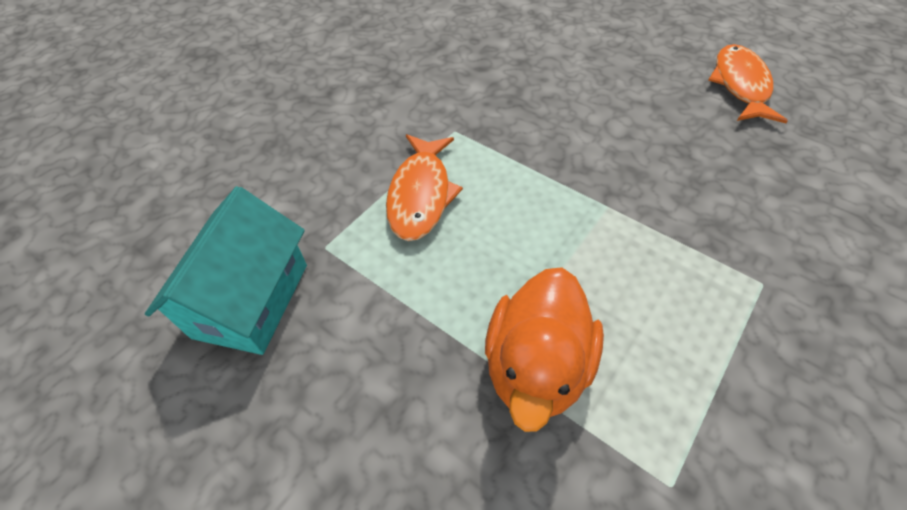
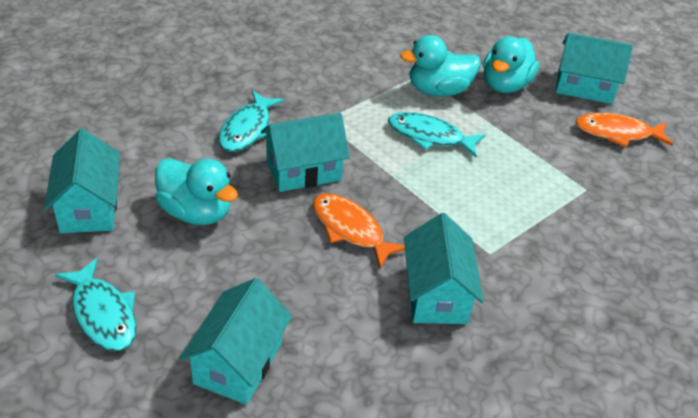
orange duck: 1 -> 0
turquoise duck: 0 -> 3
turquoise fish: 0 -> 3
turquoise house: 1 -> 5

